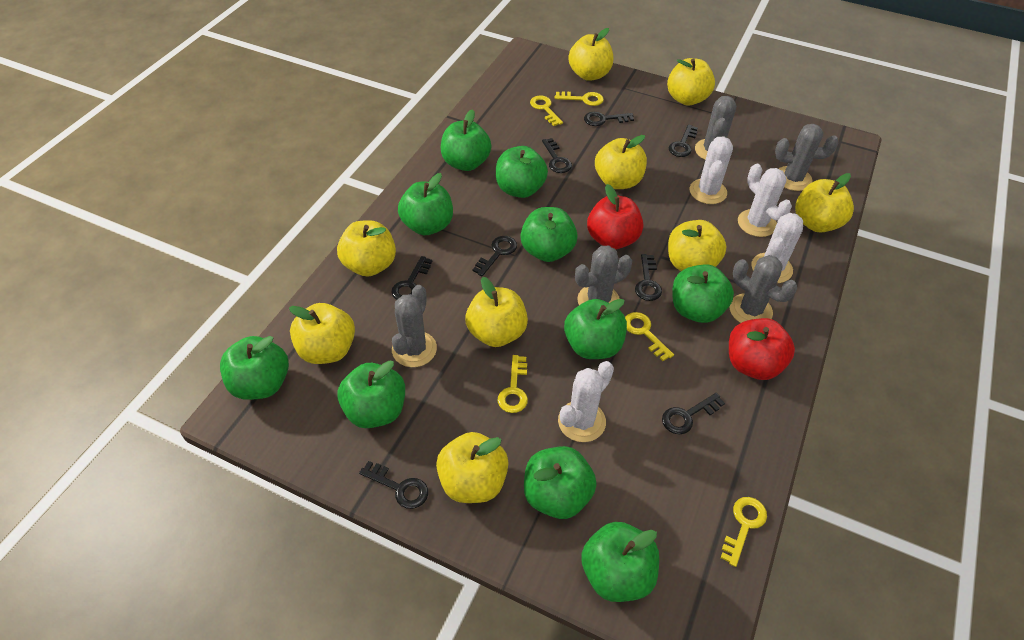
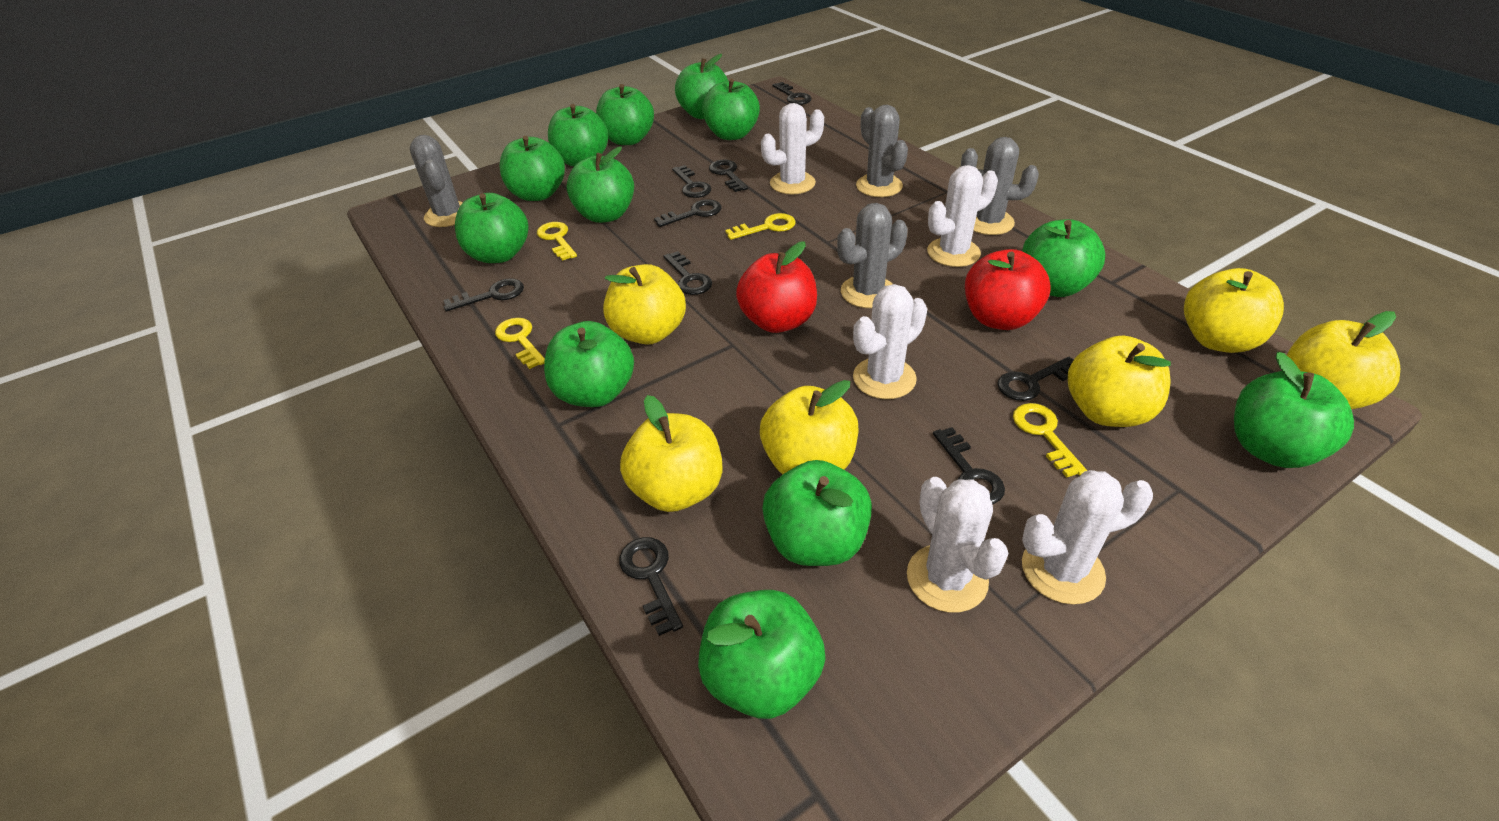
black key: 8 -> 9
green apple: 10 -> 12
grey cactus: 5 -> 4
white cactus: 4 -> 5
yellow apple: 9 -> 6
yellow key: 5 -> 4

